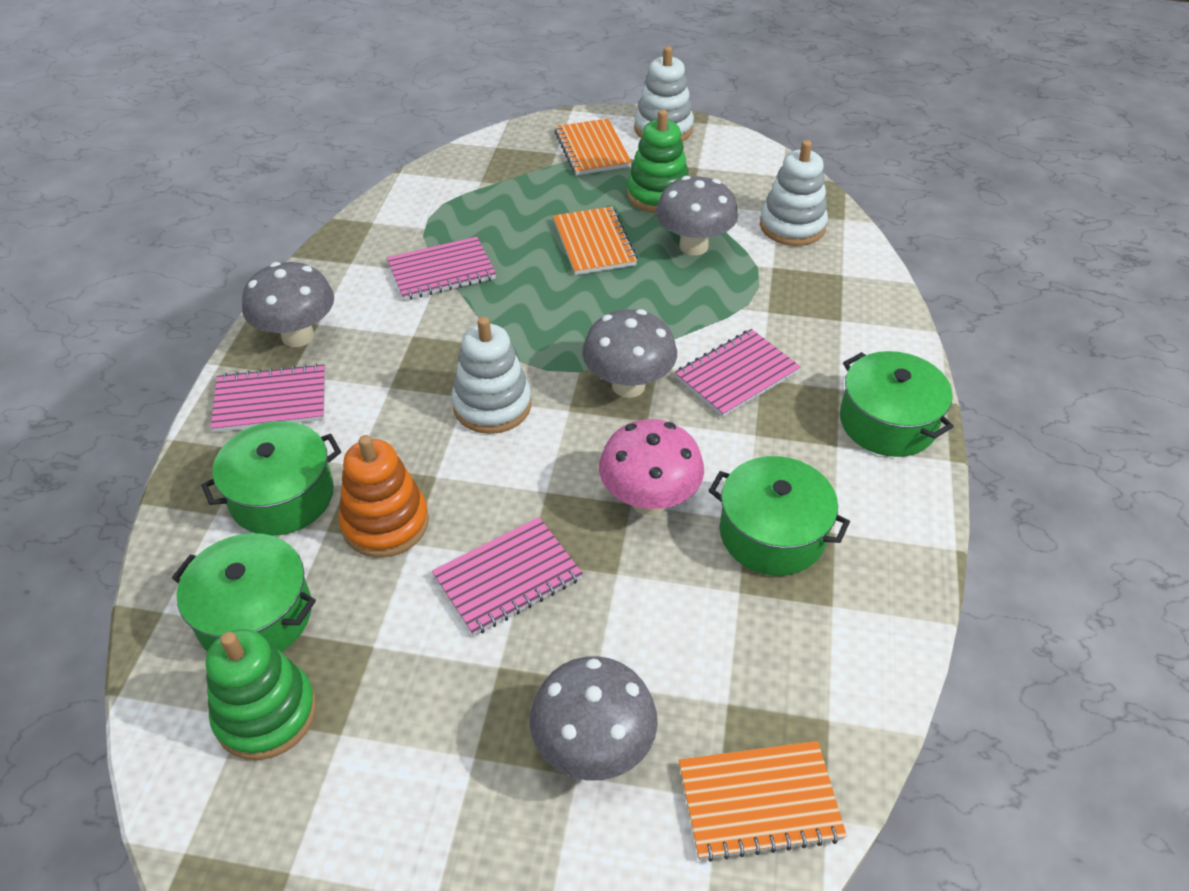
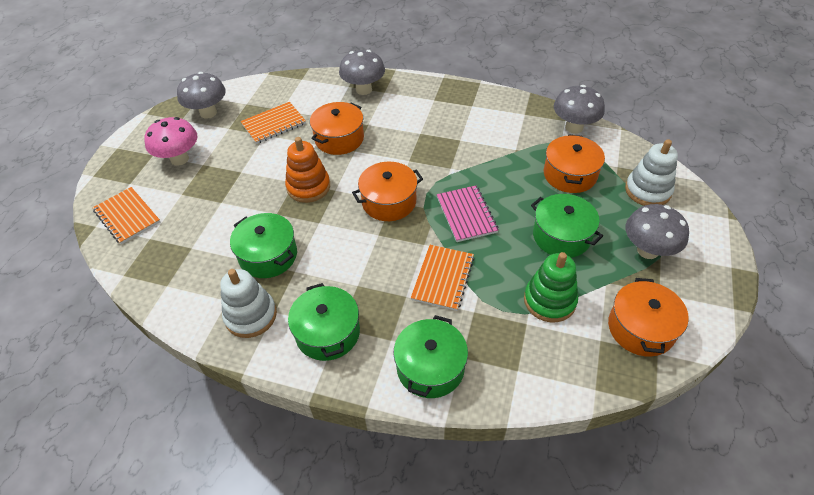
green stacking toy: 2 -> 1
orange pot: 0 -> 4
pink notebook: 4 -> 1
white stacking toy: 3 -> 2

